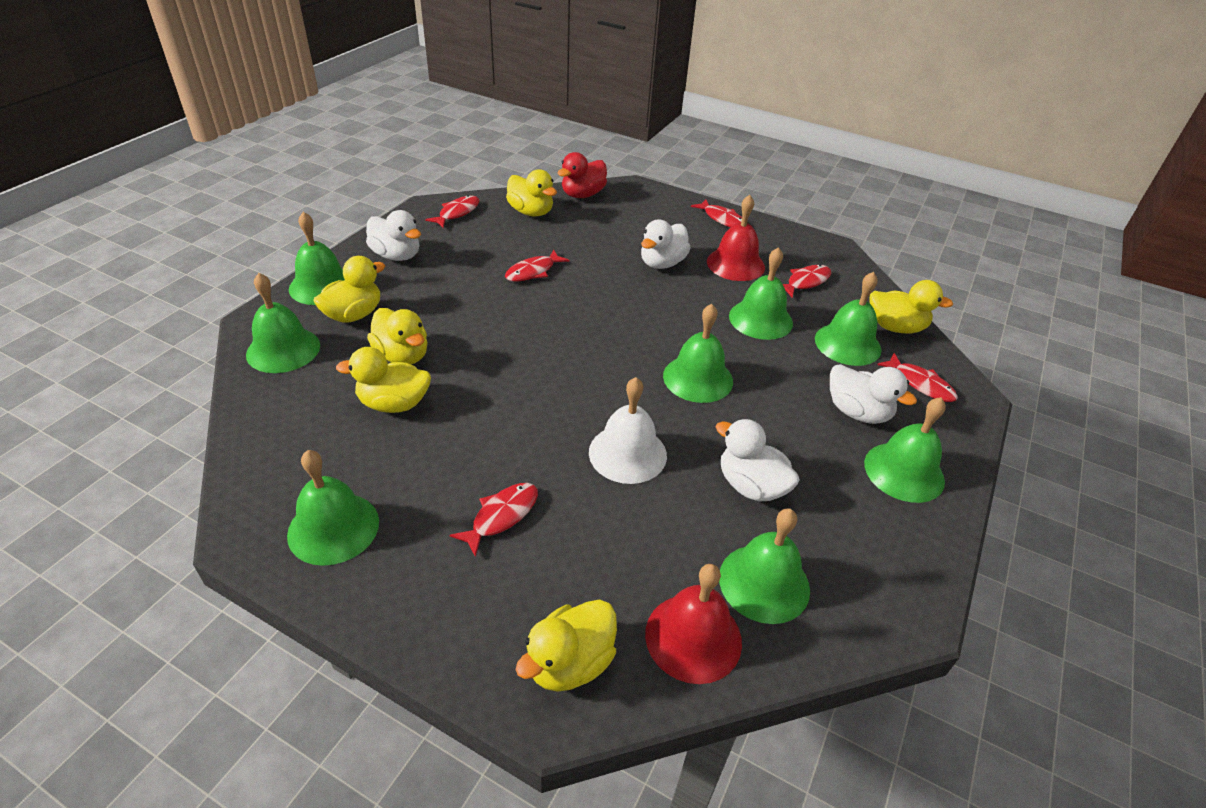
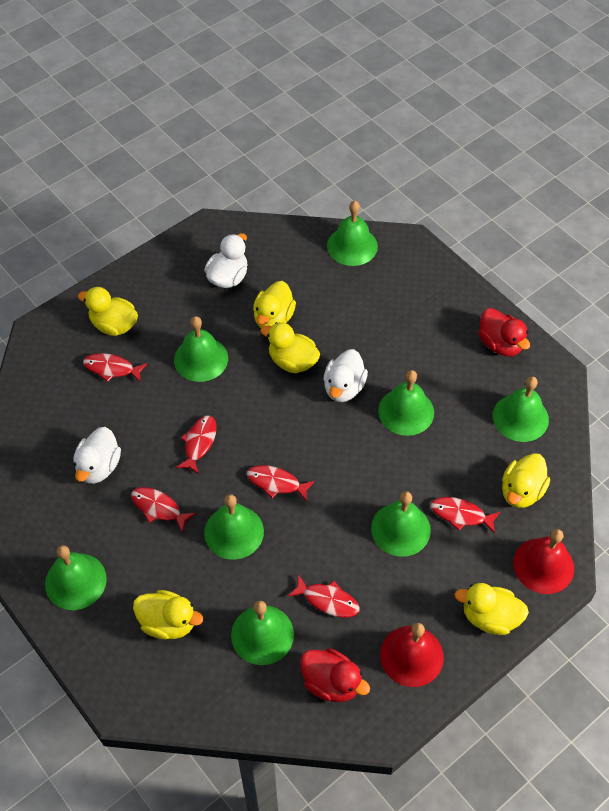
red duck: 1 -> 2
white bell: 1 -> 0
white duck: 4 -> 3

